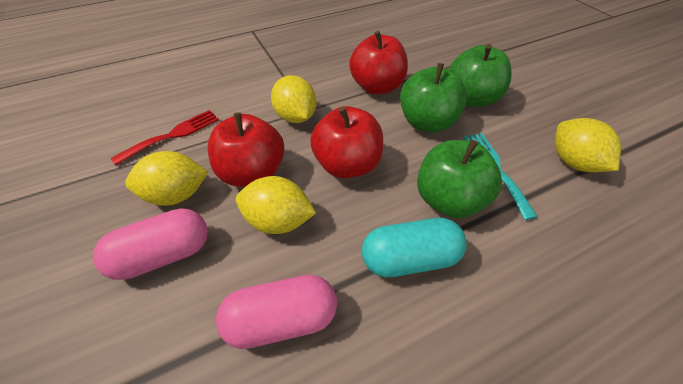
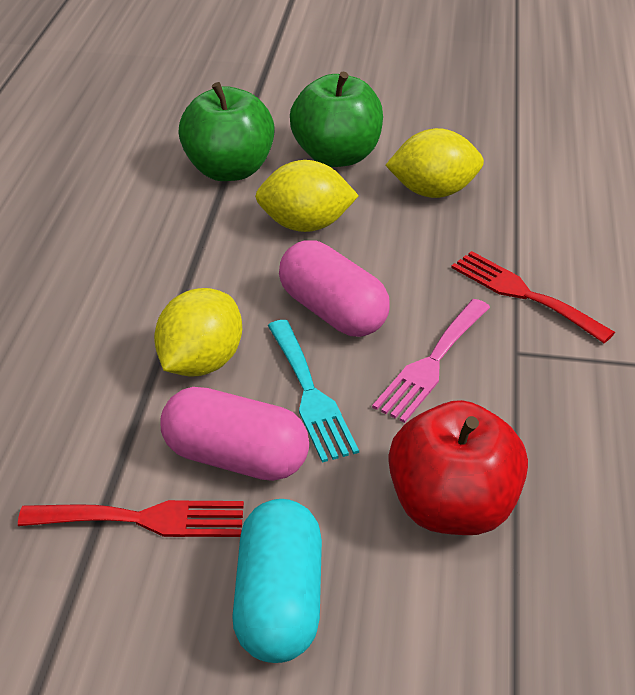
green apple: 3 -> 2
pink fork: 0 -> 1
red apple: 3 -> 1
red fork: 1 -> 2
yellow lemon: 4 -> 3

